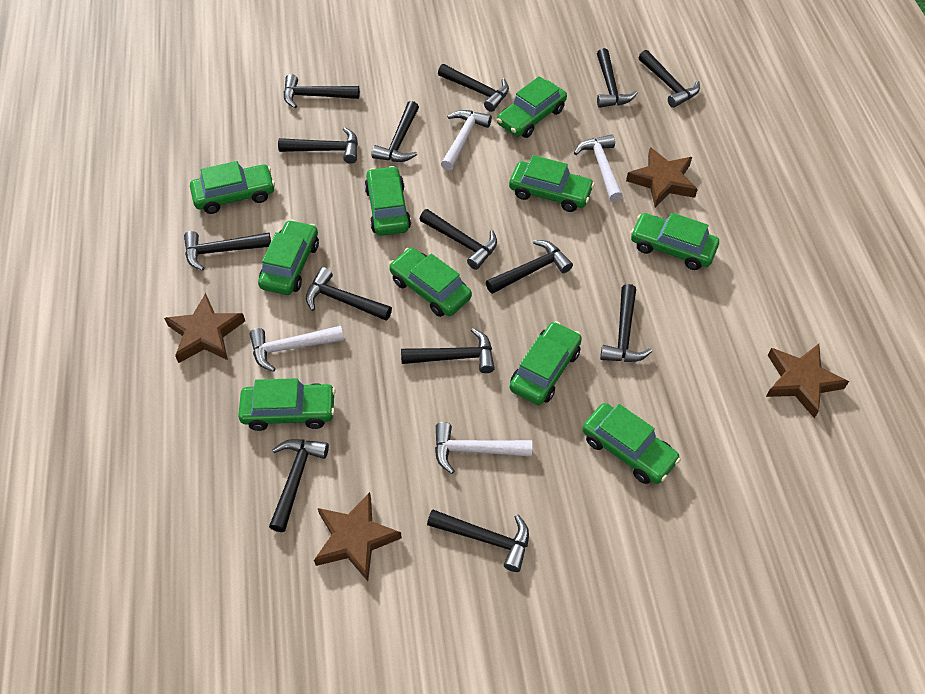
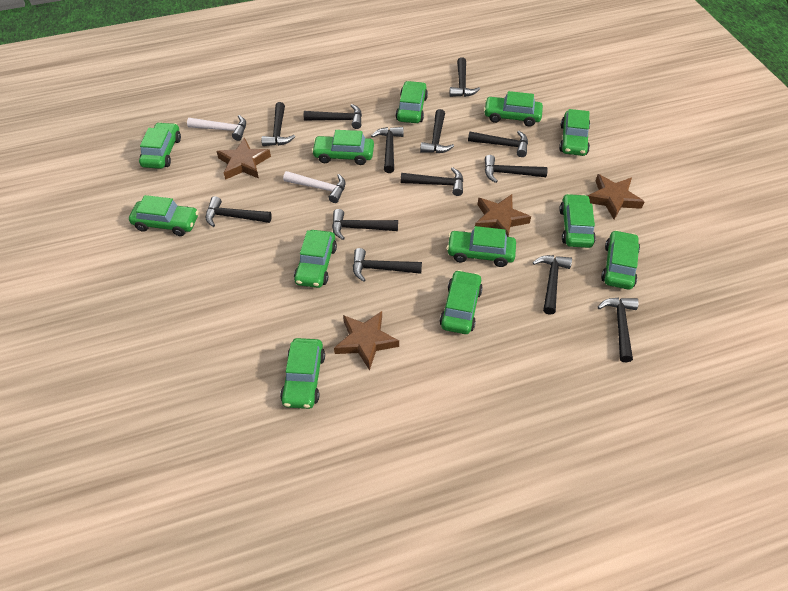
black hammer: 14 -> 13
green car: 10 -> 12
white hammer: 4 -> 2

